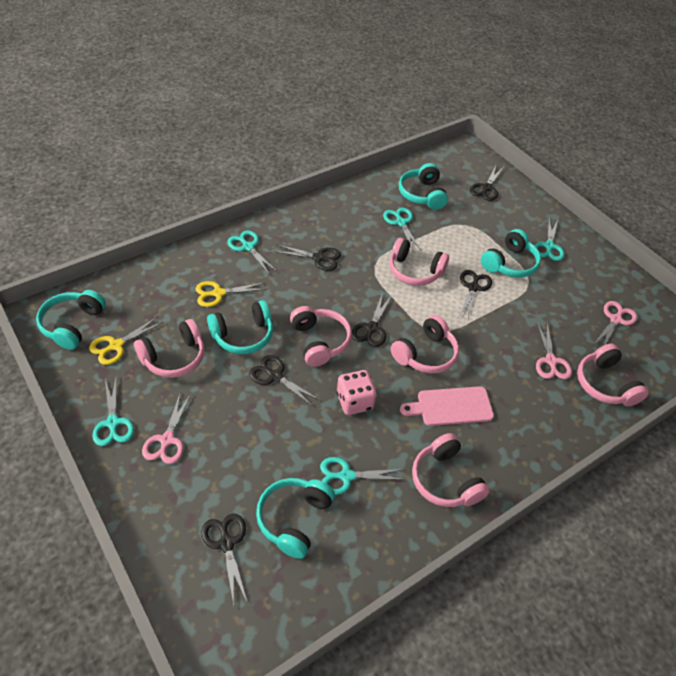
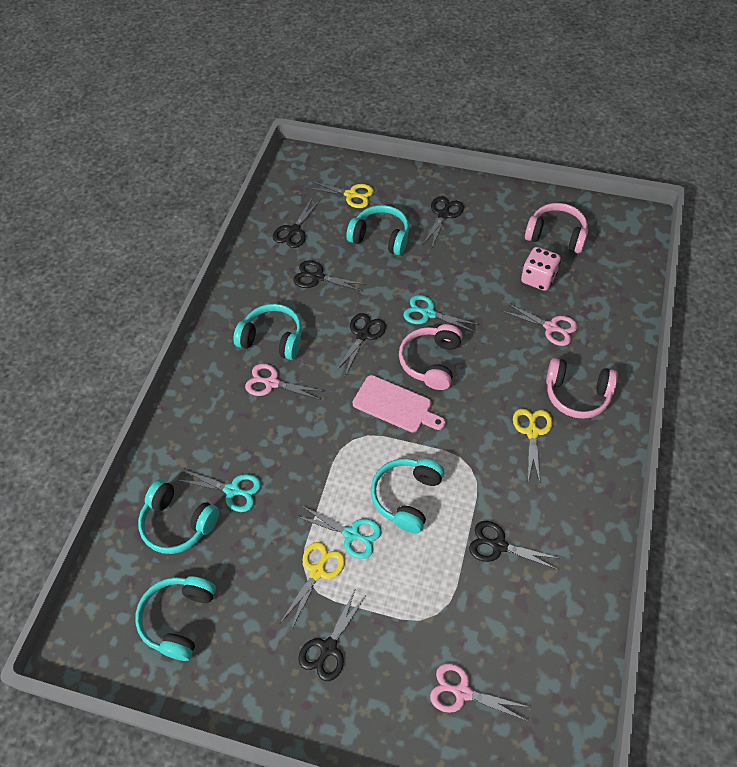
pink headphones: 6 -> 3
turquoise scissors: 5 -> 3
yellow scissors: 2 -> 3

